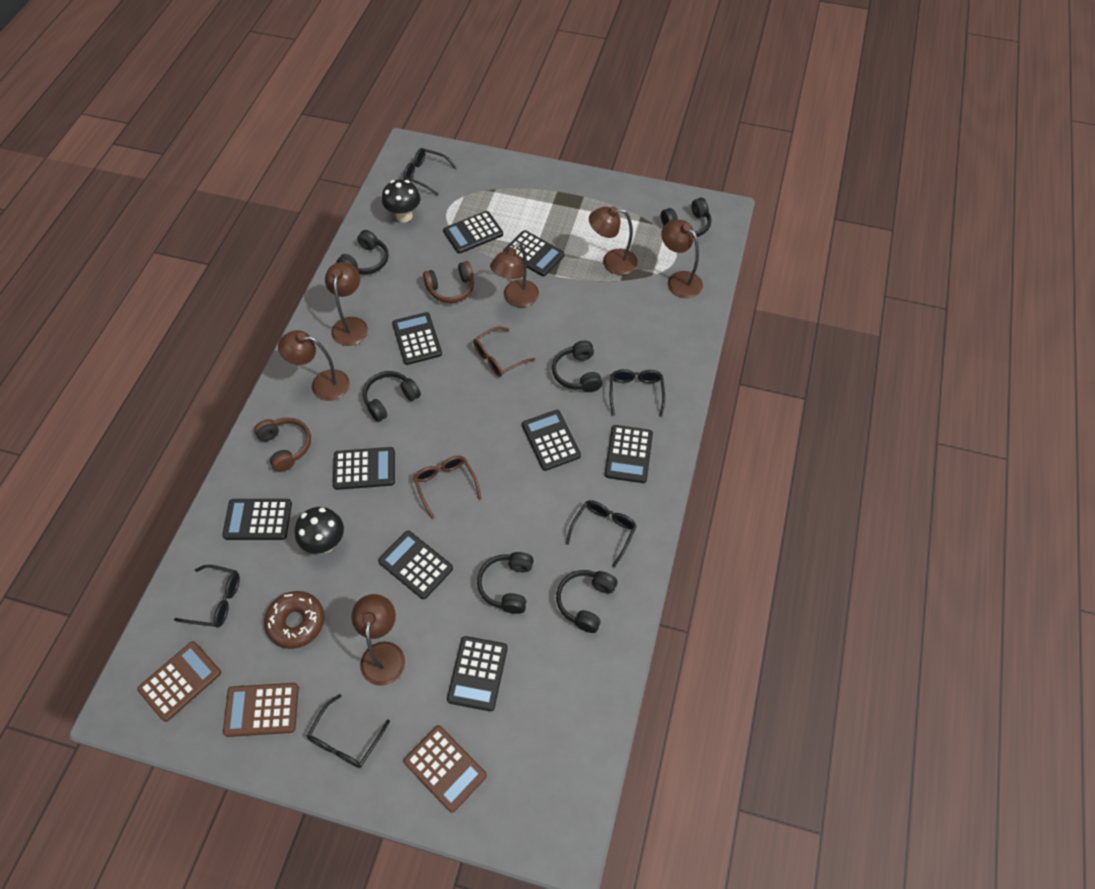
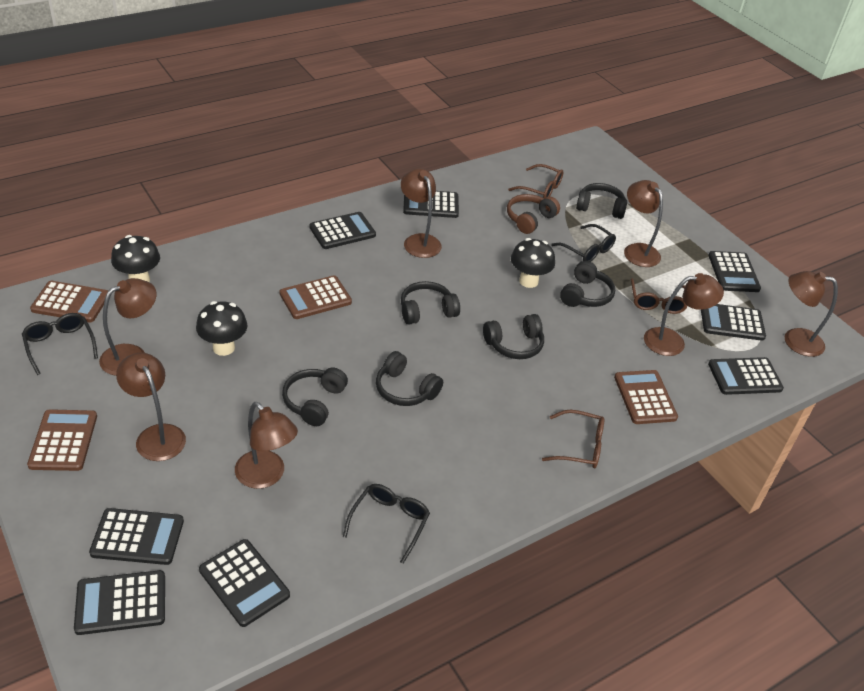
black calculator: 9 -> 8
black glasses: 5 -> 3
black mushroom: 2 -> 3
brown calculator: 3 -> 4
brown donut: 1 -> 0
brown glasses: 2 -> 3
brown headphones: 2 -> 1
brown lamp: 6 -> 7

